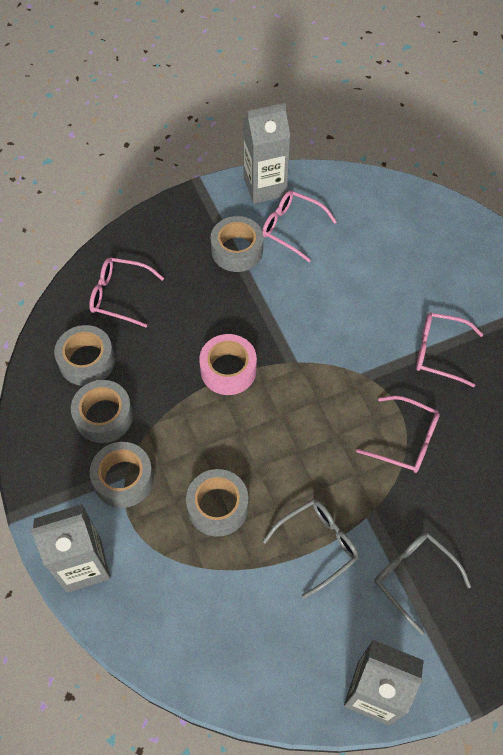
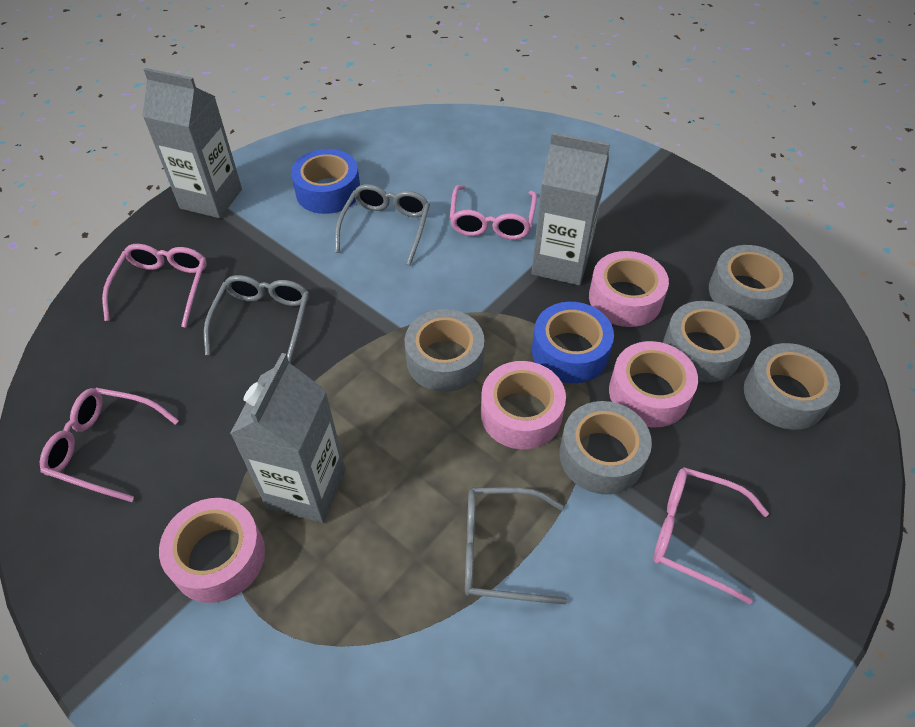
blue tape: 0 -> 2
grey glasses: 2 -> 3
pink tape: 1 -> 4

